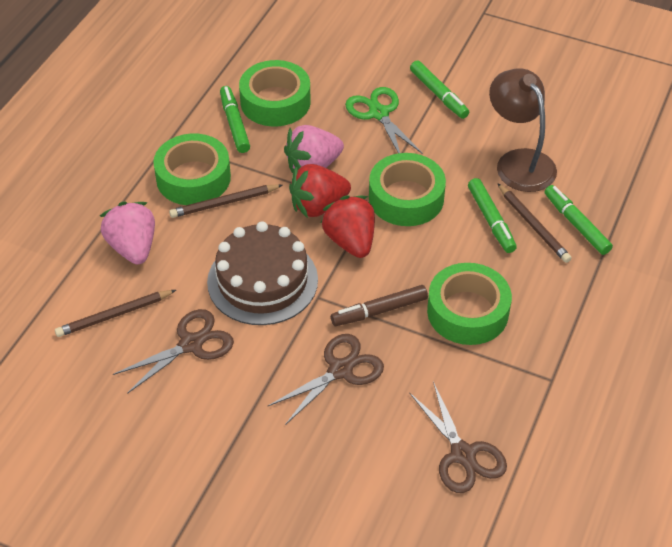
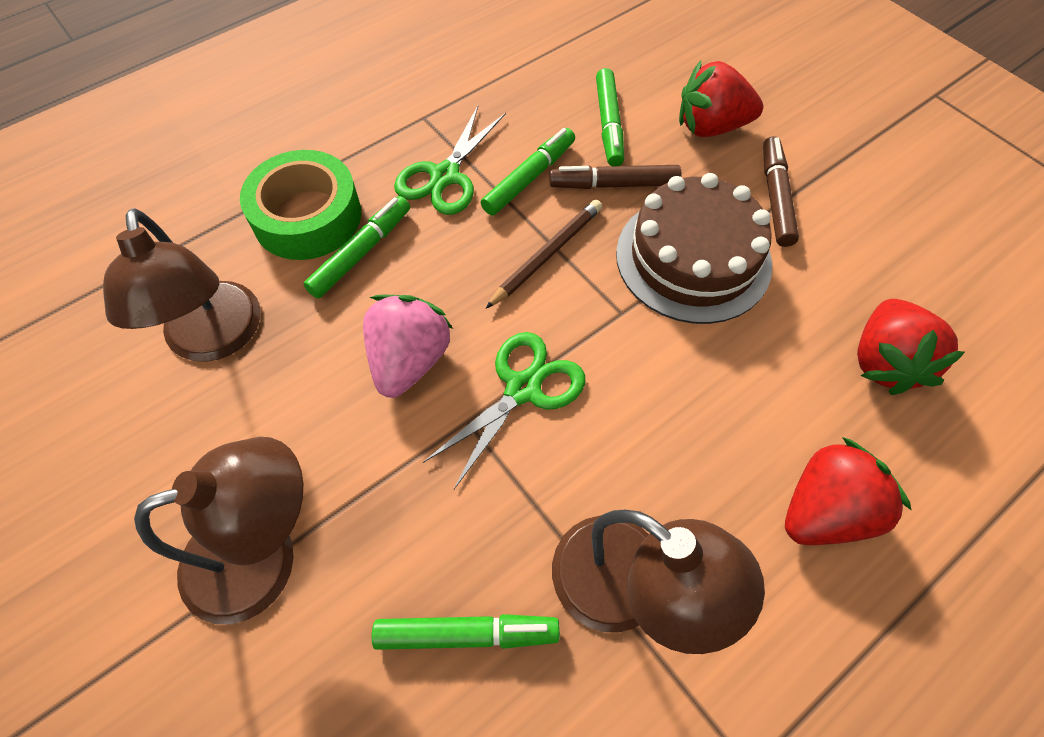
brown lamp: 1 -> 3
brown marker: 1 -> 2
brown pencil: 3 -> 1
brown scissors: 3 -> 0
green scissors: 1 -> 2
green tape: 4 -> 1
pink strawberry: 2 -> 1
red strawberry: 2 -> 3

